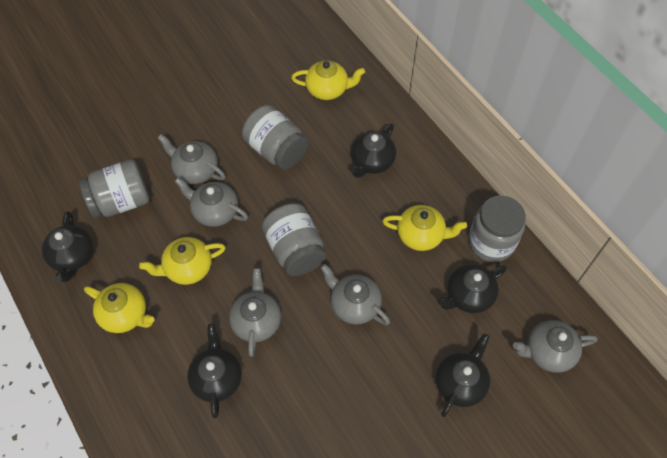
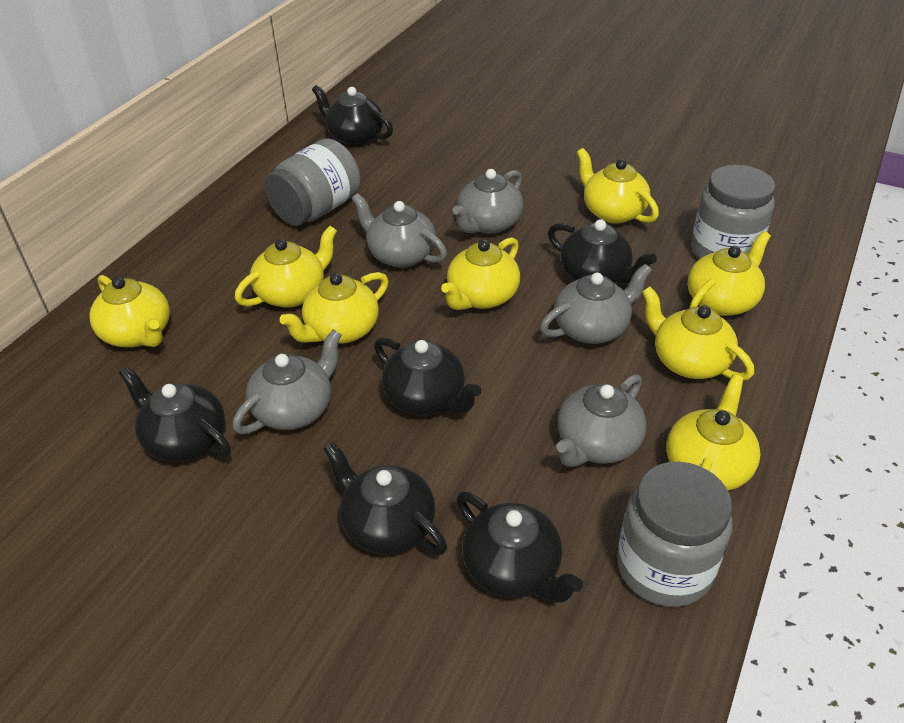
black teapot: 5 -> 6
grey jar: 4 -> 3
yellow teapot: 4 -> 8

